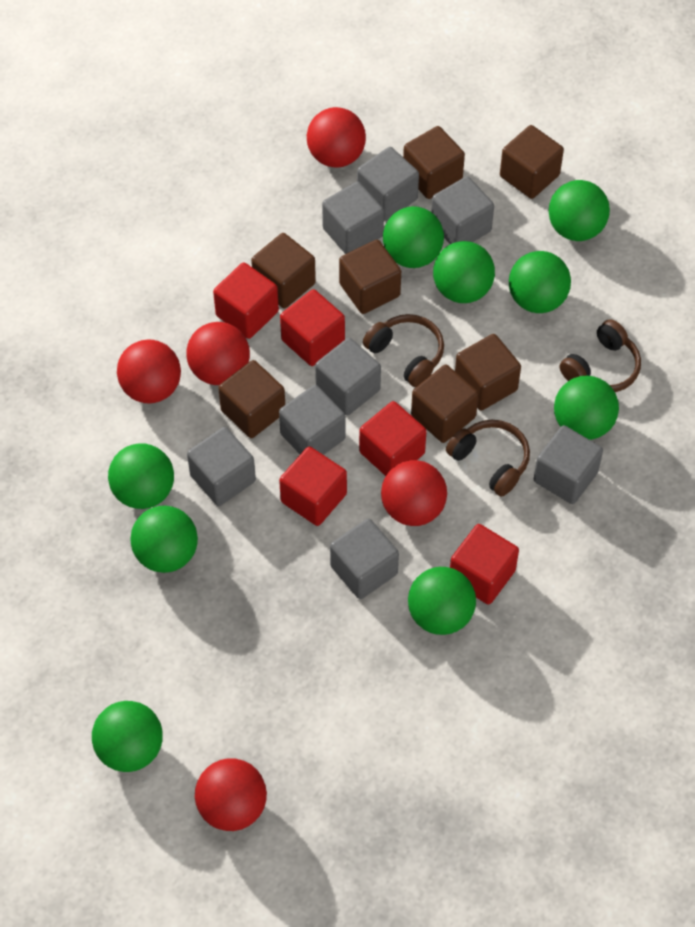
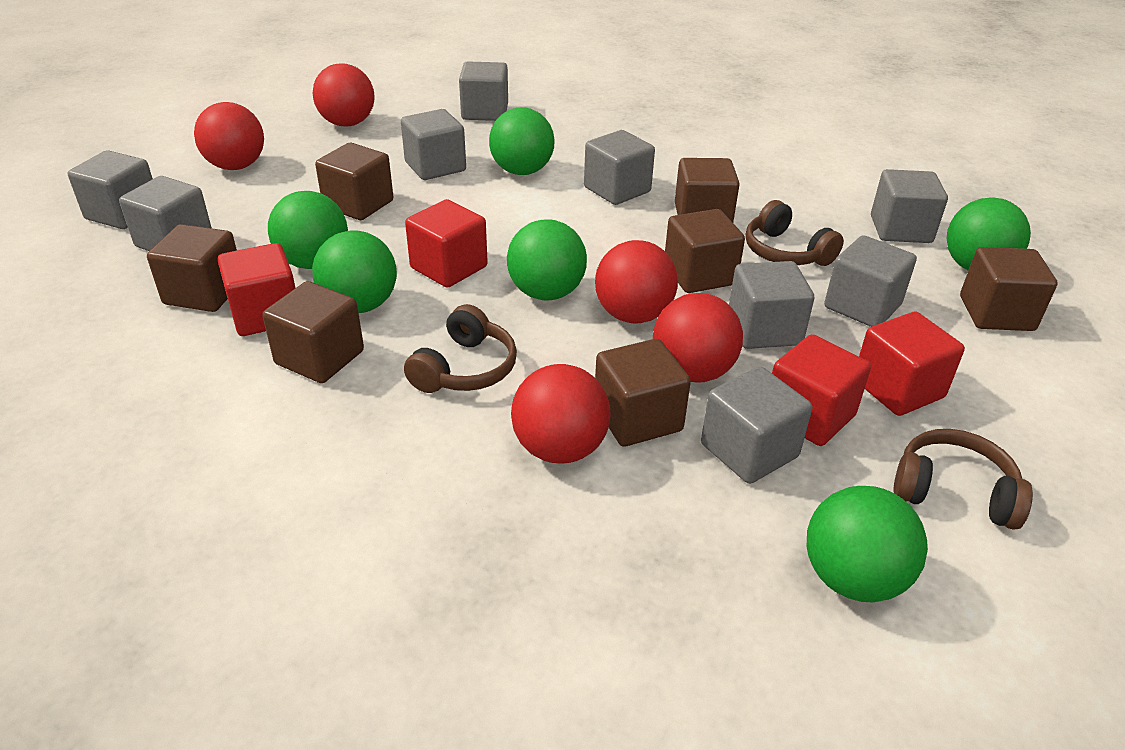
green ball: 9 -> 6
grey cube: 8 -> 9
red cube: 5 -> 4

